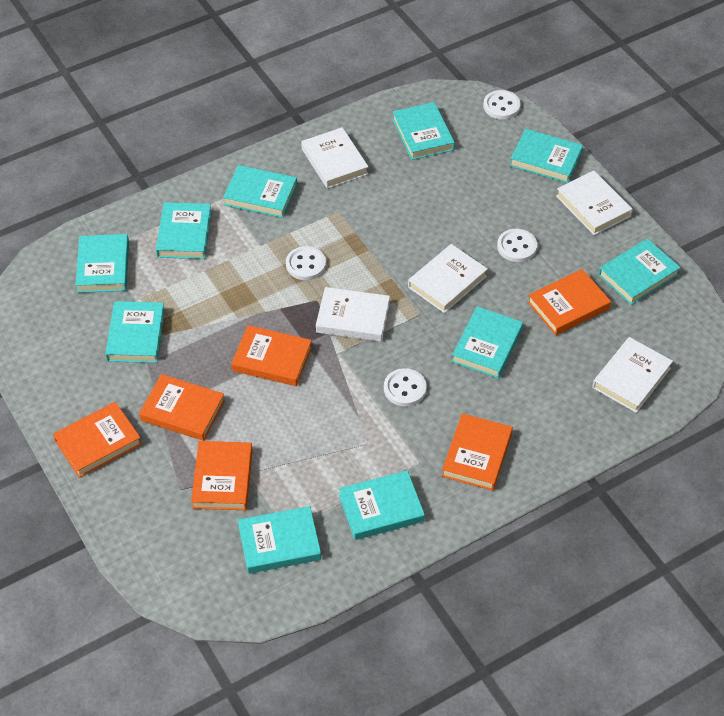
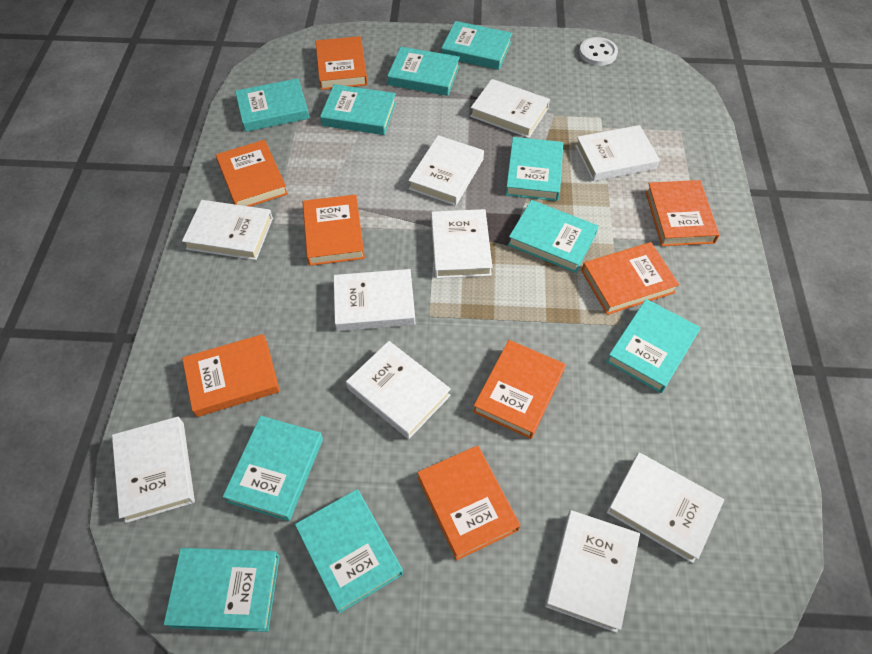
orange book: 6 -> 8
white book: 5 -> 10
white button: 4 -> 1

